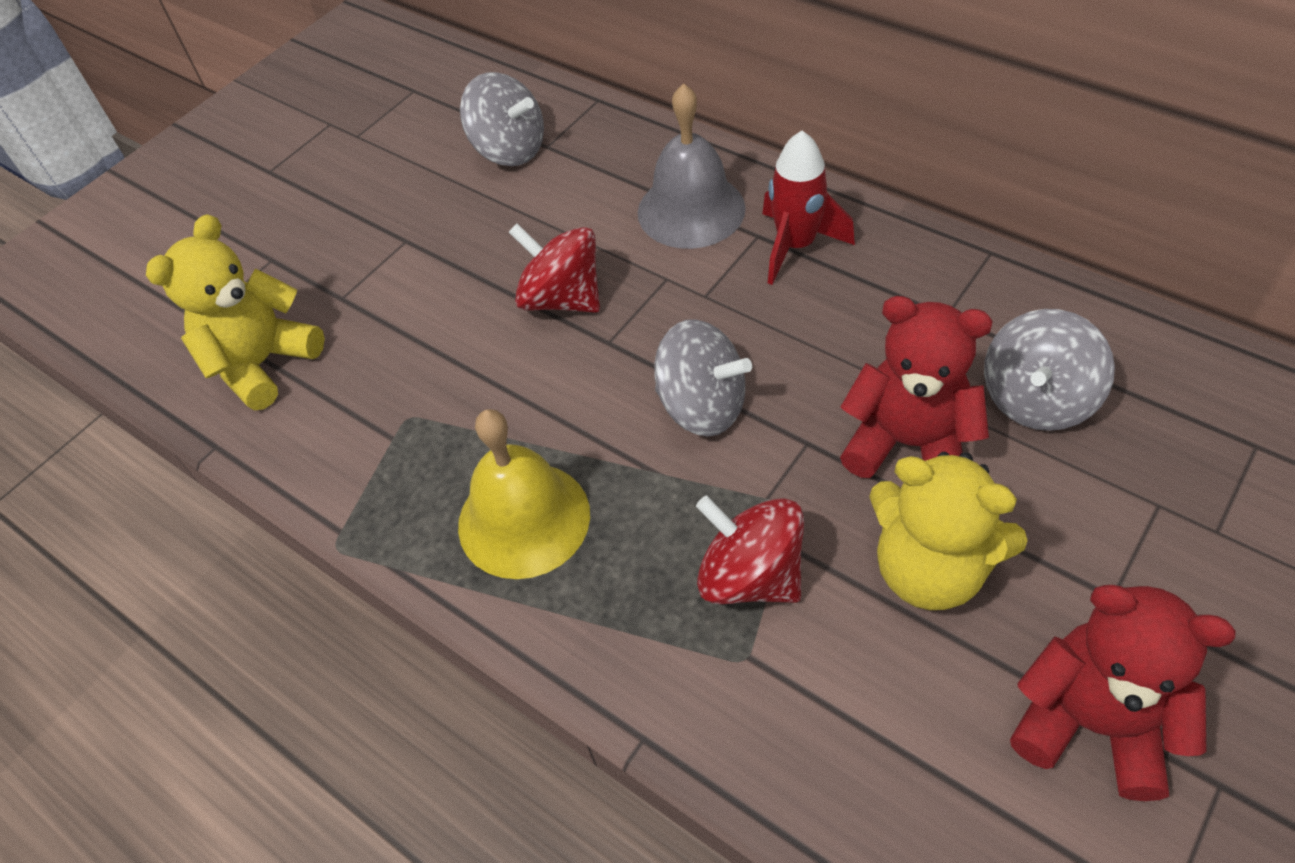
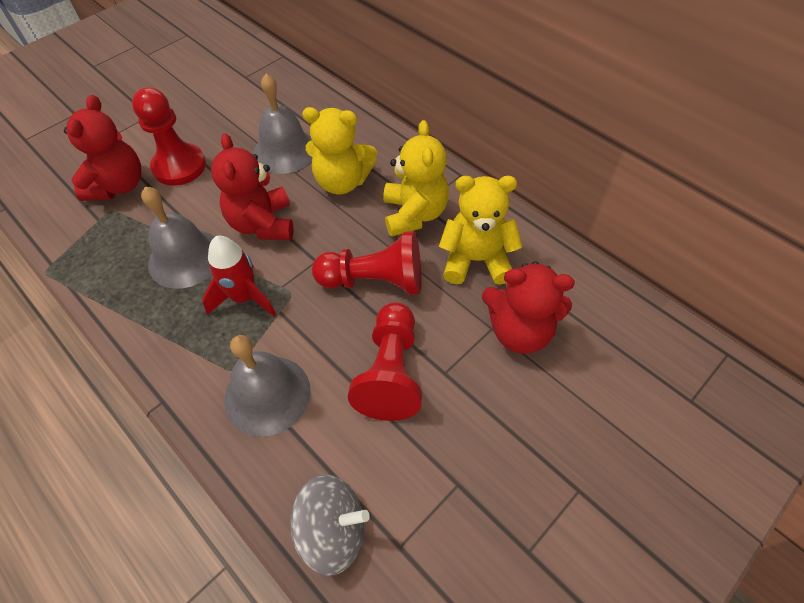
grey bell: 1 -> 3
grey spinning top: 3 -> 1
red pawn: 0 -> 3
red spinning top: 2 -> 0
red teddy bear: 2 -> 3
yellow bell: 1 -> 0
yellow teddy bear: 2 -> 3

